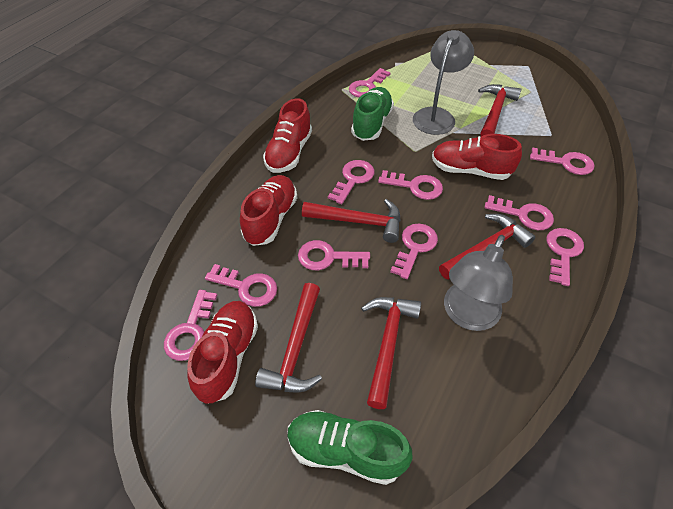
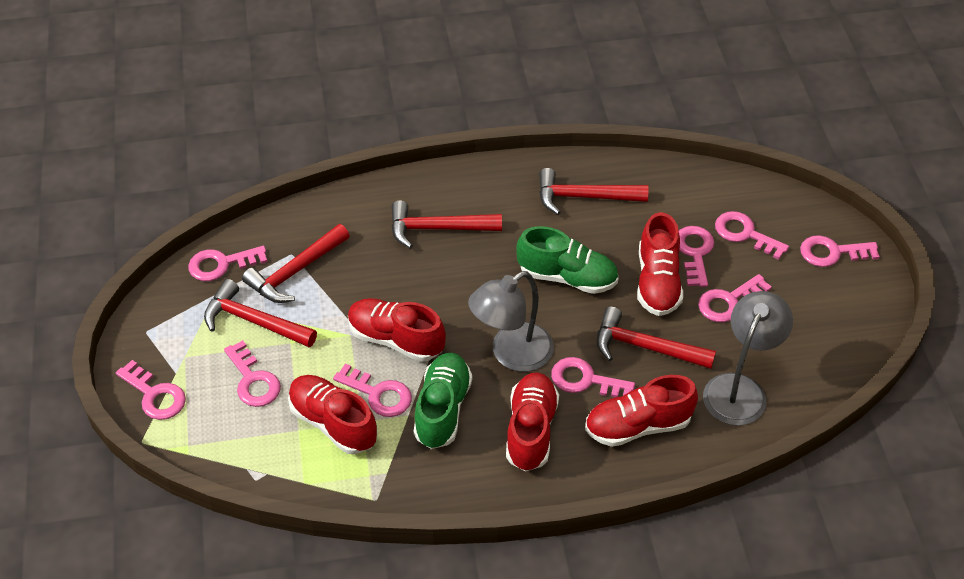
pink key: 10 -> 9
red shoe: 4 -> 5

